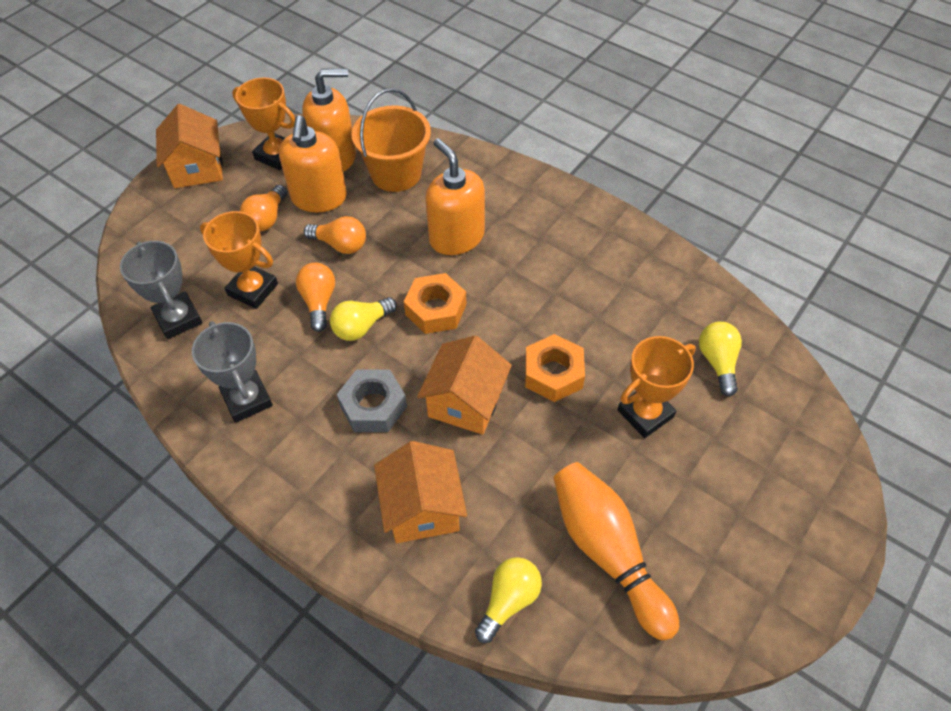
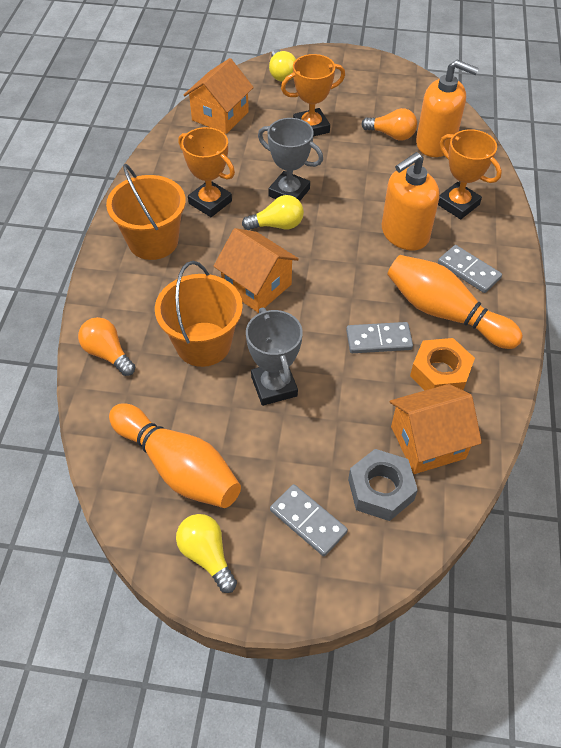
grey domino: 0 -> 3
orange bowling pin: 1 -> 2
orange bucket: 1 -> 2
orange light bulb: 3 -> 2
orange nut: 2 -> 1
orange soap dispenser: 3 -> 2

